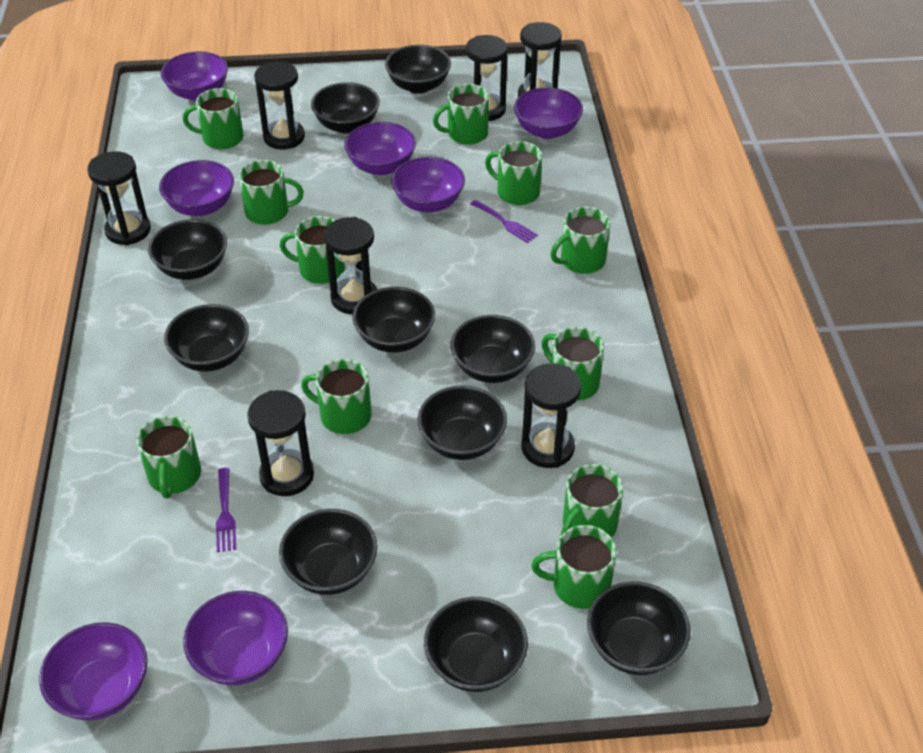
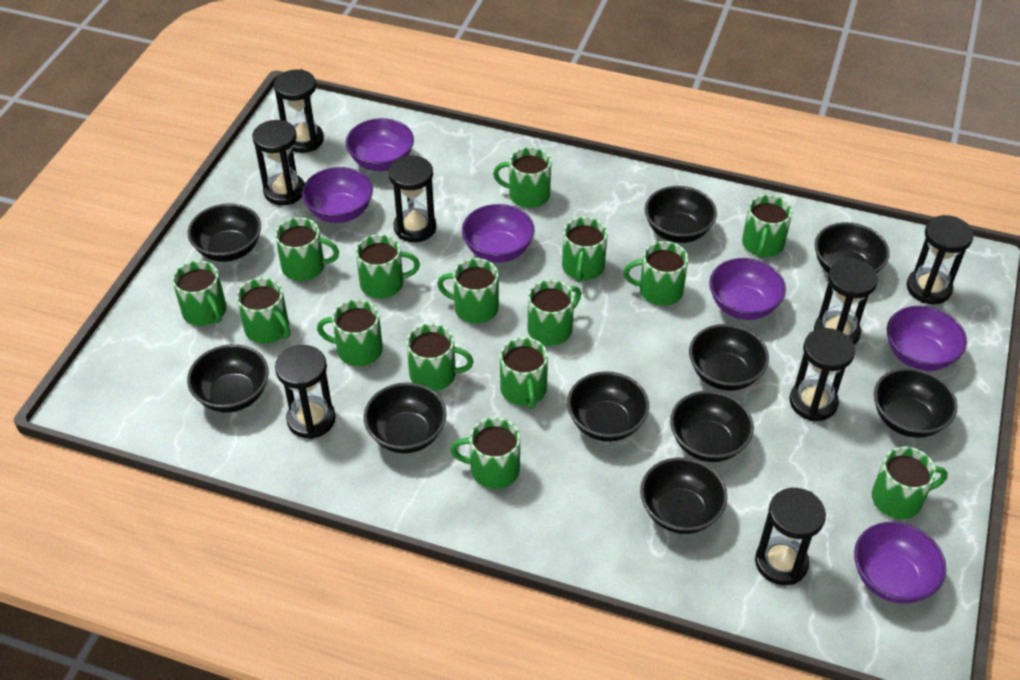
black hourglass: 7 -> 8
green mug: 11 -> 15
purple bowl: 7 -> 6
purple fork: 2 -> 0

